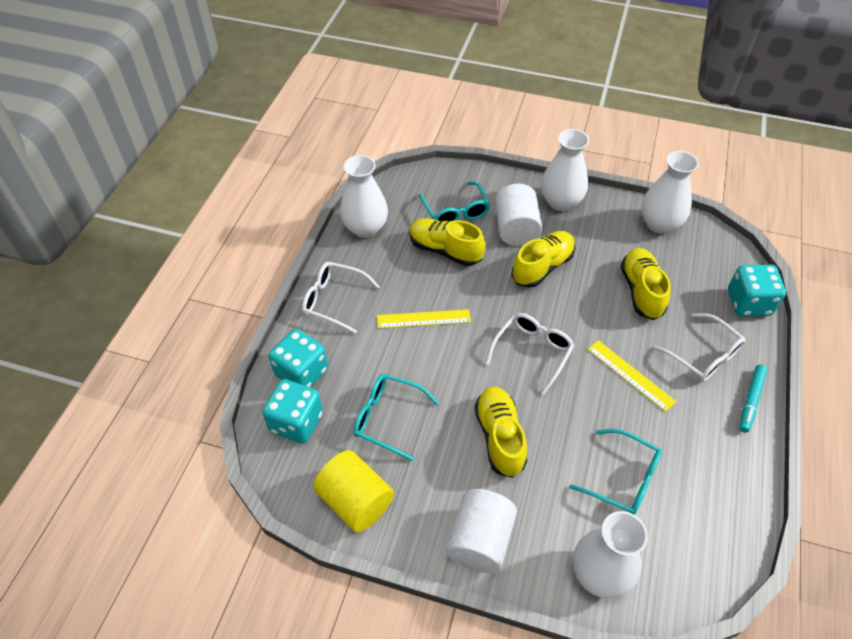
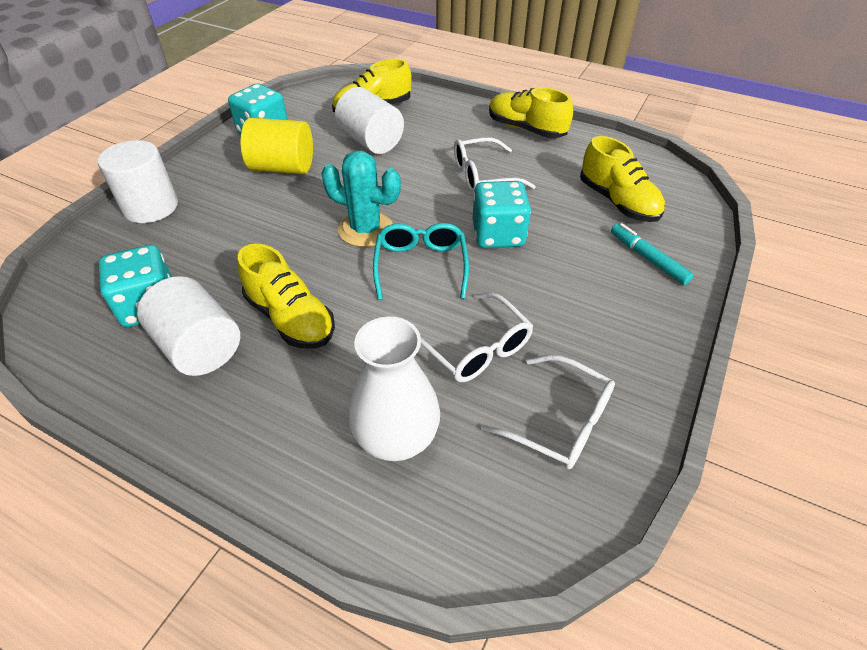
turquoise cactus: 0 -> 1
turquoise glasses: 3 -> 1
white cylinder: 2 -> 3
white vase: 4 -> 1
yellow ruler: 2 -> 0

